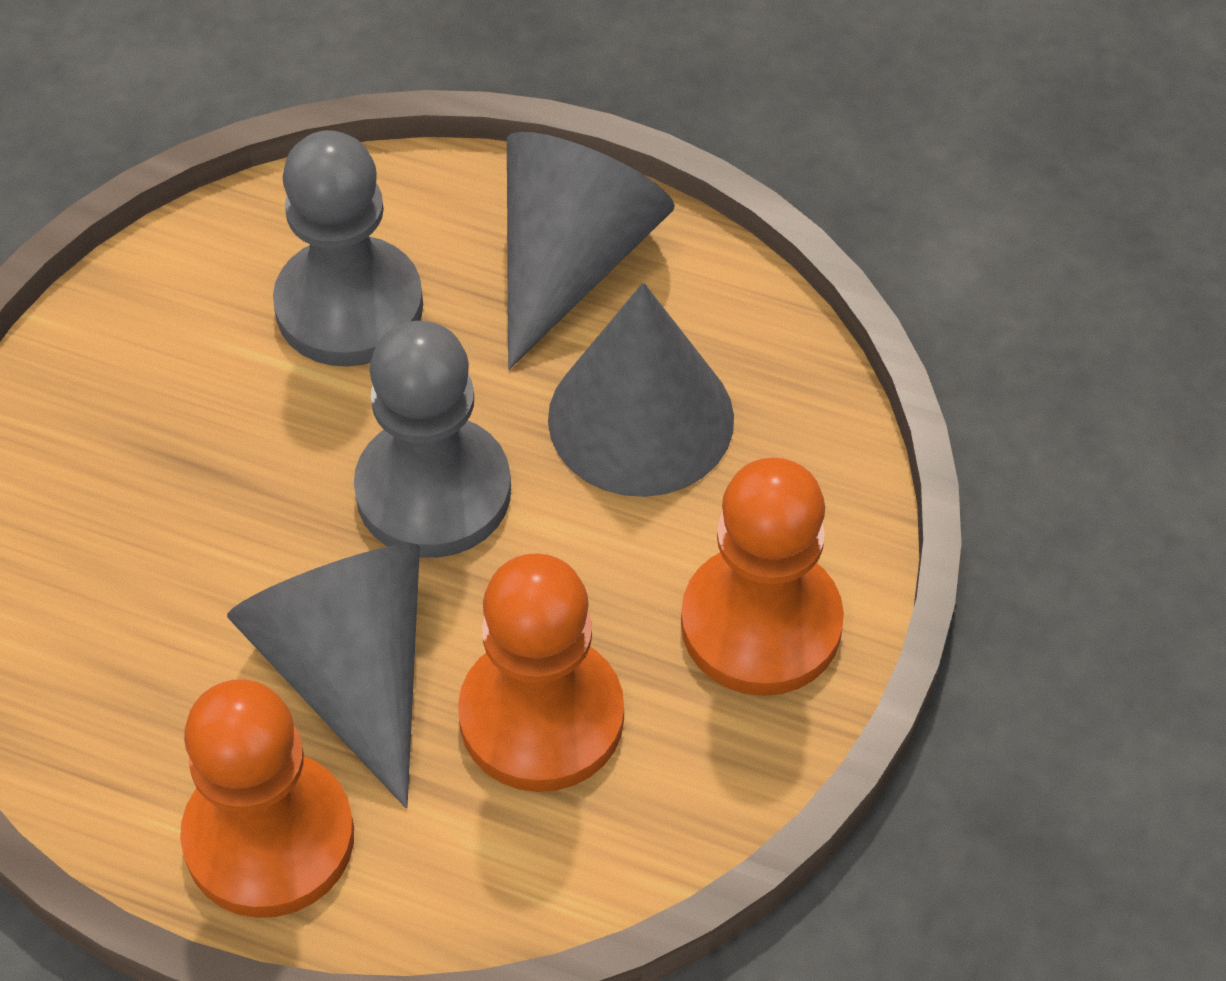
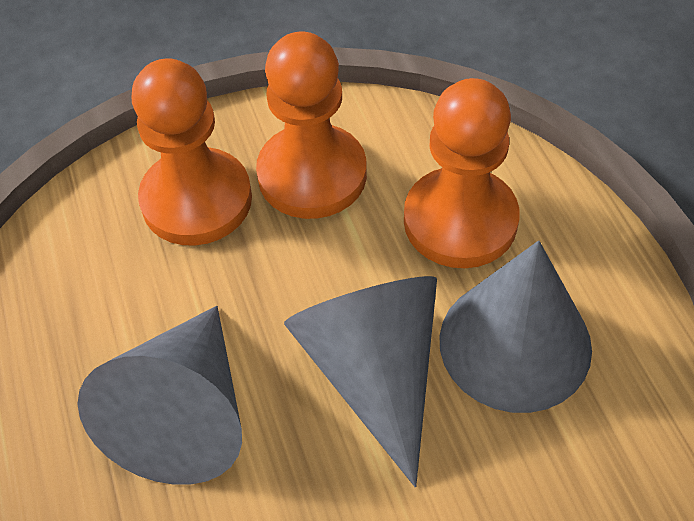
grey pawn: 2 -> 0

